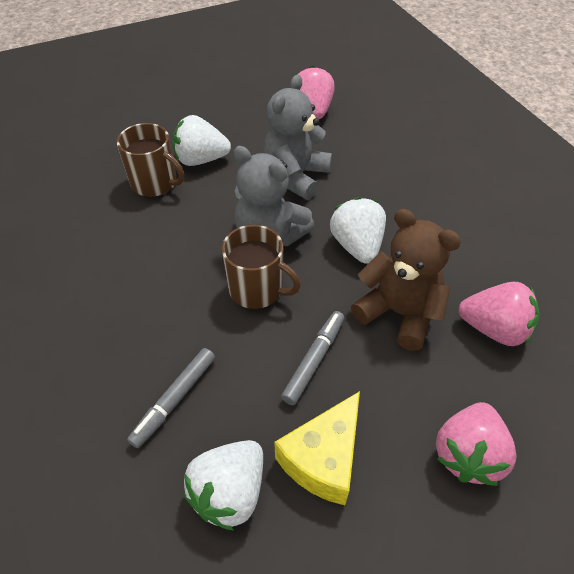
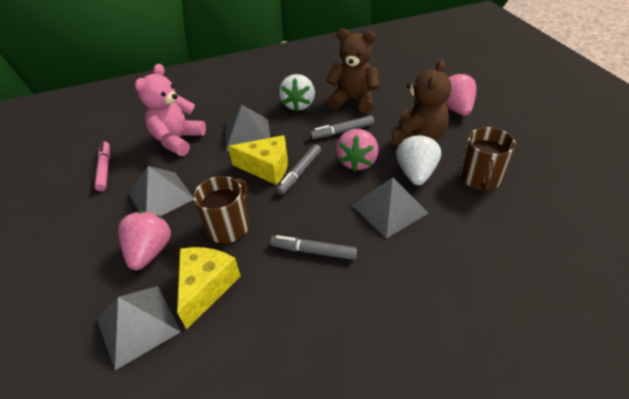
brown teddy bear: 1 -> 2
grey marker: 2 -> 3
grey pyramid: 0 -> 4
grey teddy bear: 2 -> 0
pink marker: 0 -> 1
pink teddy bear: 0 -> 1
white strawberry: 3 -> 2
yellow cheese: 1 -> 2

